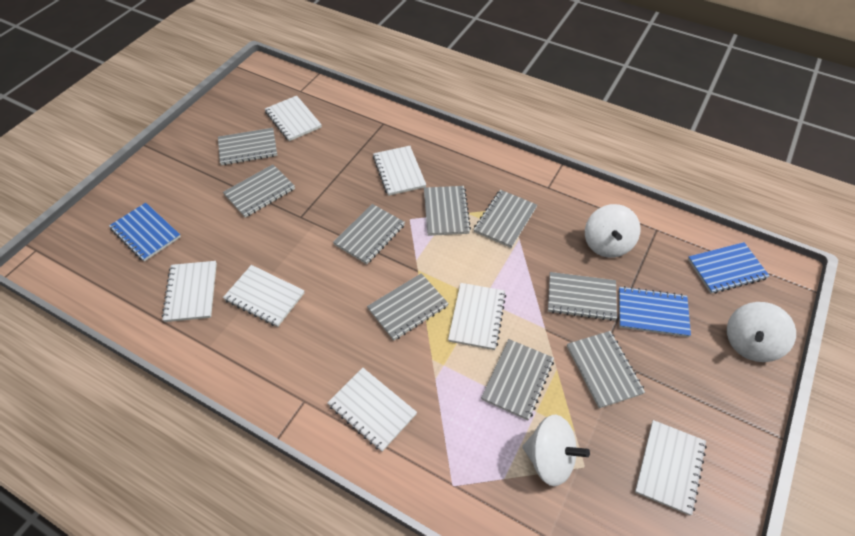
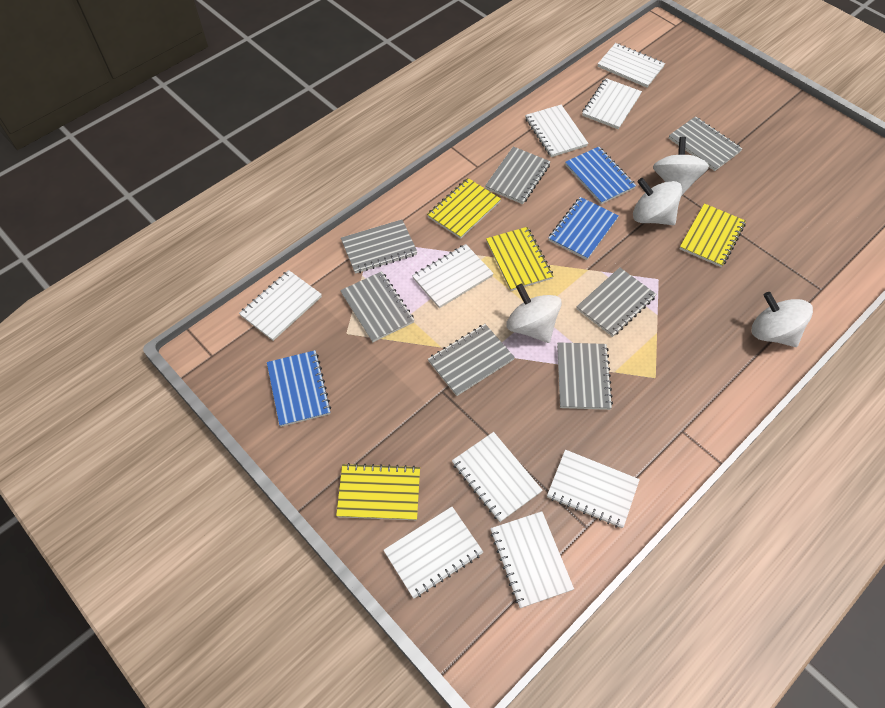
grey notebook: 9 -> 7
white notebook: 7 -> 9
white spinning top: 3 -> 4
yellow notebook: 0 -> 4

